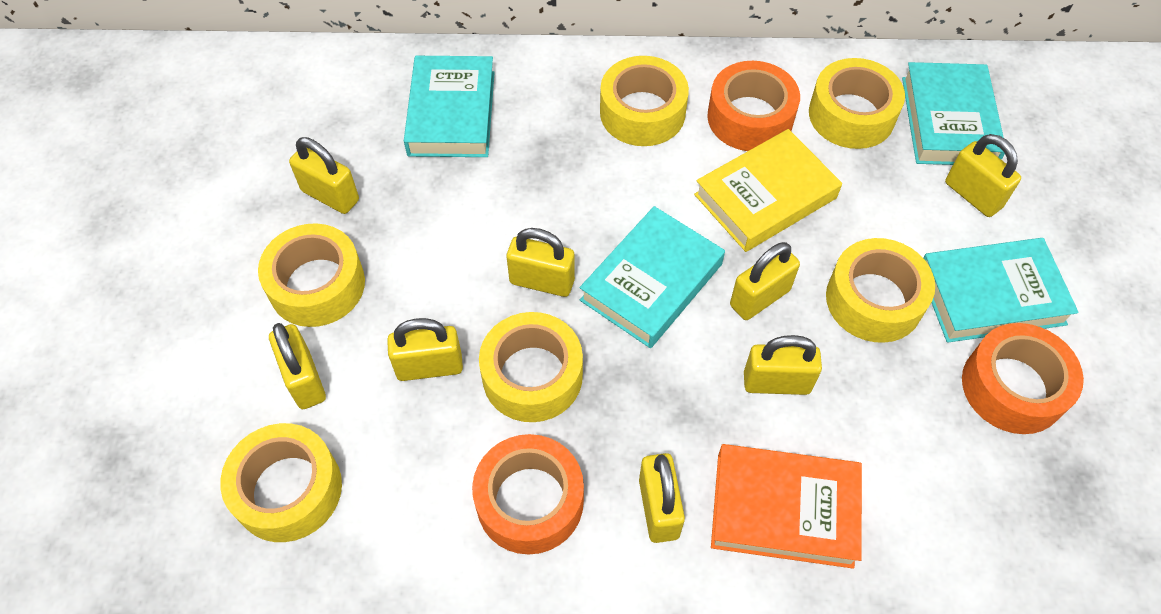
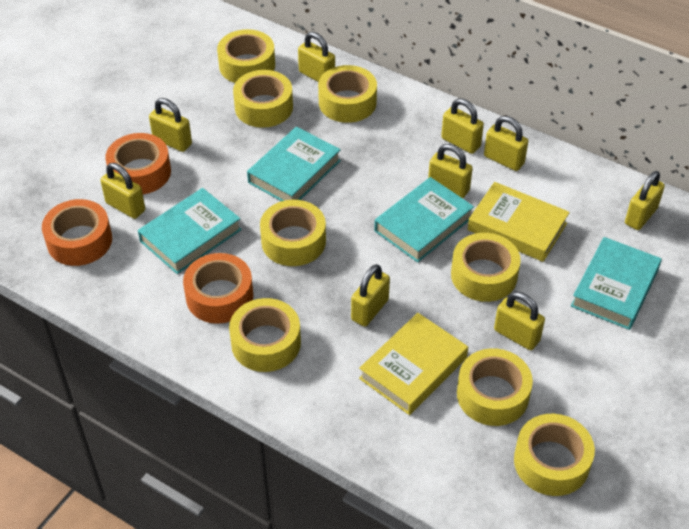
orange book: 1 -> 0
yellow book: 1 -> 2
yellow padlock: 8 -> 9
yellow tape: 6 -> 8

